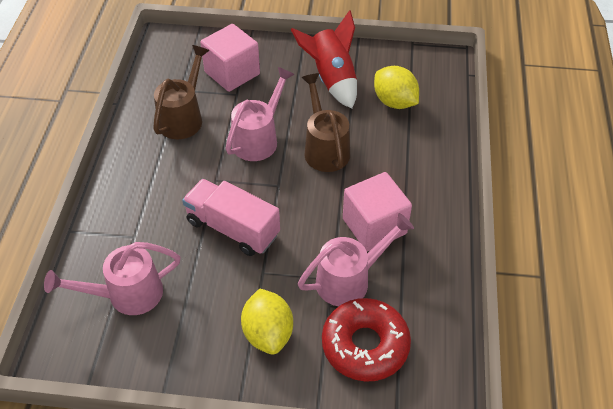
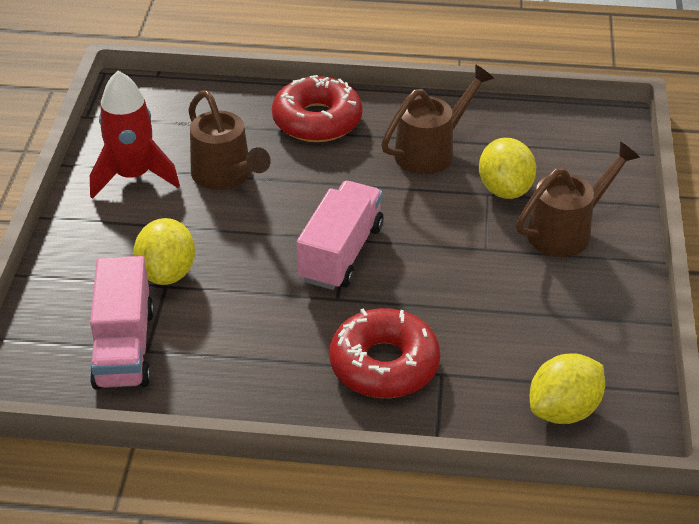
brown watering can: 2 -> 3
pink cube: 2 -> 0
pink truck: 1 -> 2
pink watering can: 3 -> 0
red donut: 1 -> 2
yellow lemon: 2 -> 3

